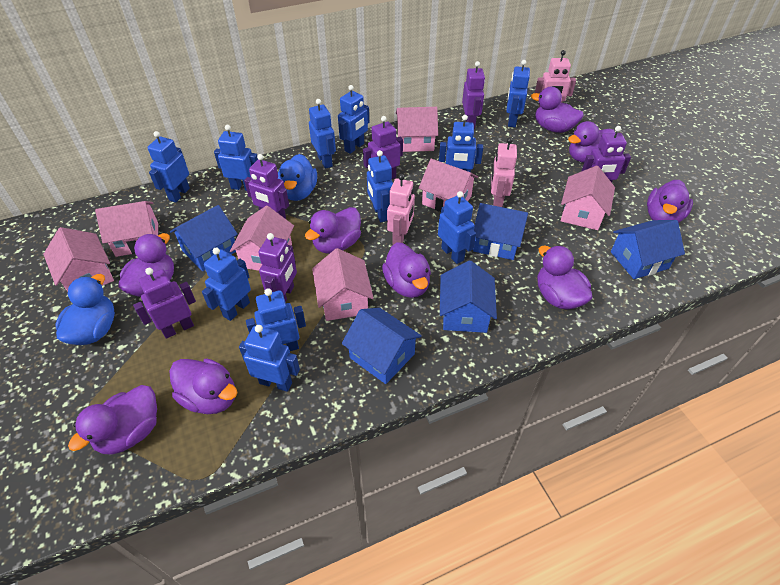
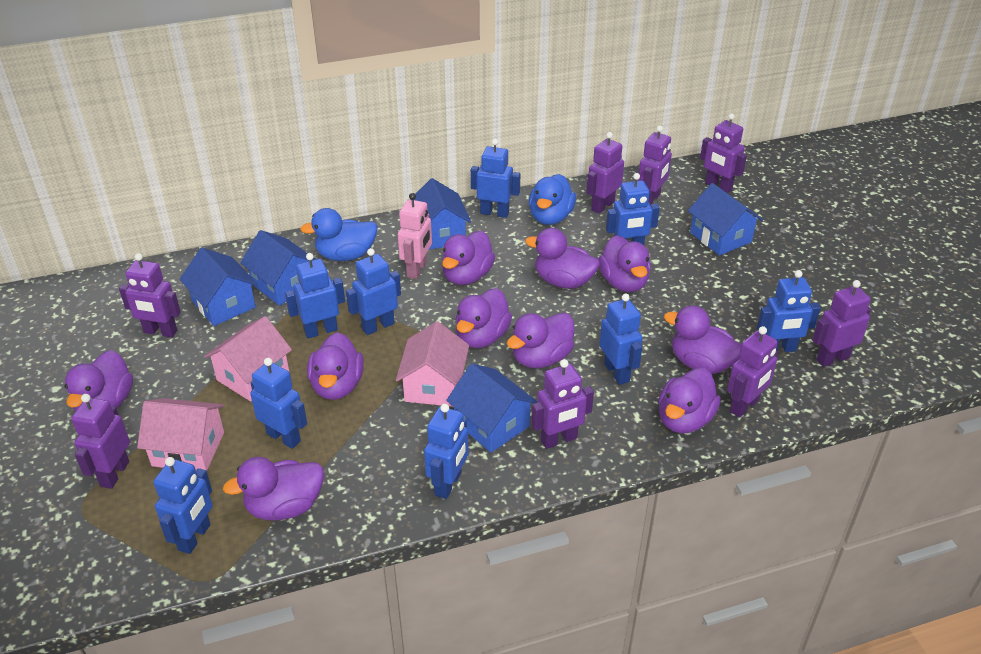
blue robot: 11 -> 9
pink house: 7 -> 3
pink robot: 3 -> 1
purple duck: 9 -> 10
purple robot: 6 -> 8

